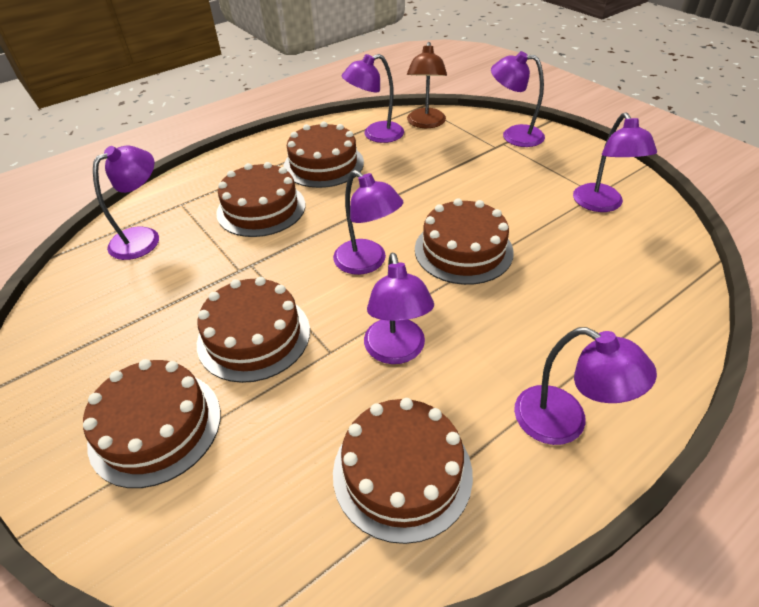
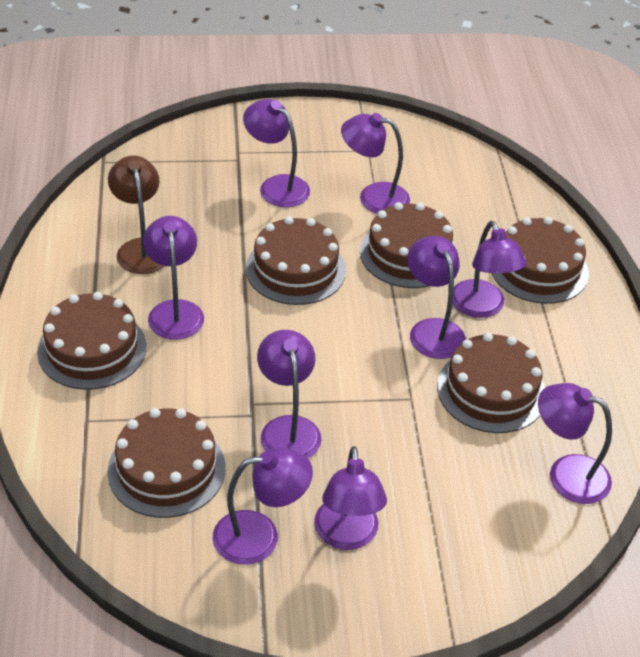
purple lamp: 7 -> 9

